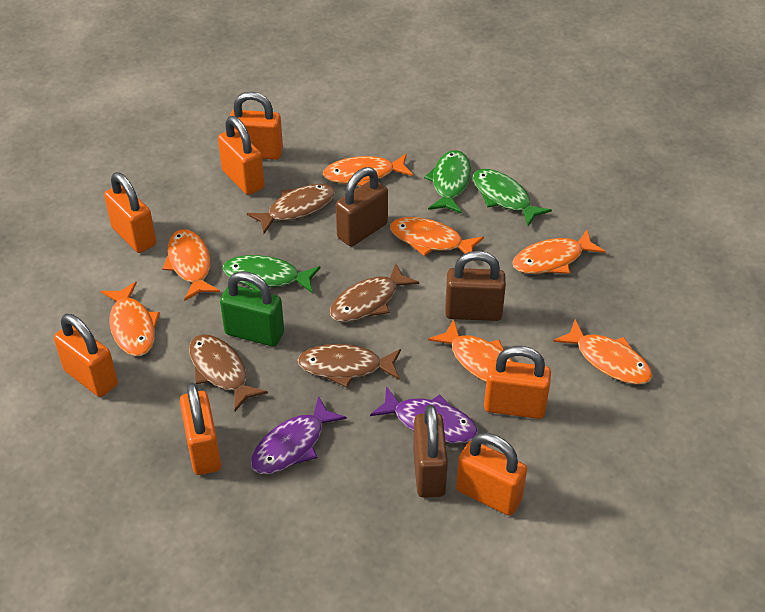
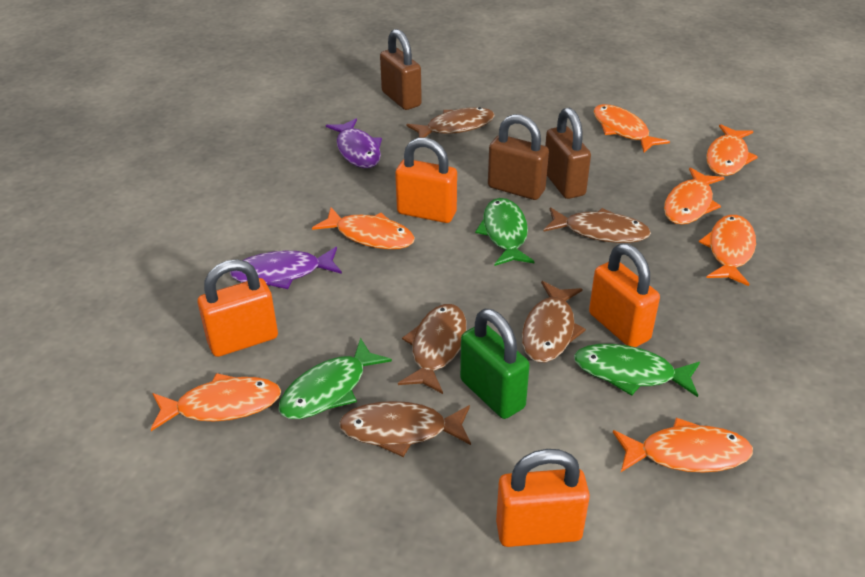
brown fish: 4 -> 5
orange padlock: 7 -> 4

